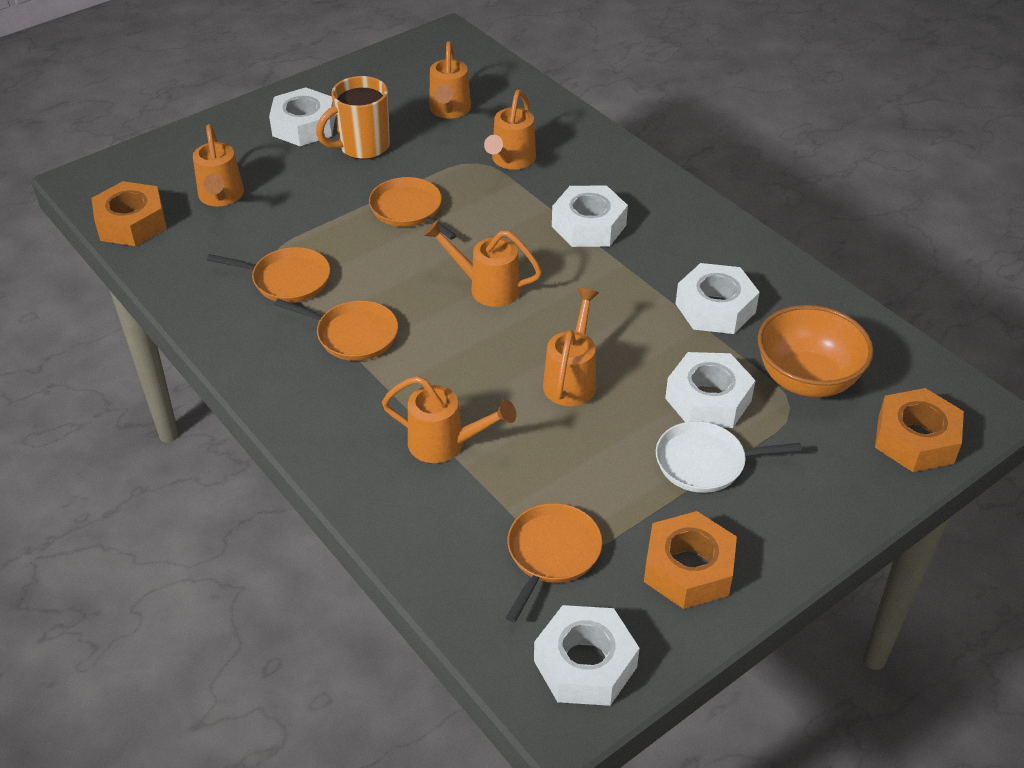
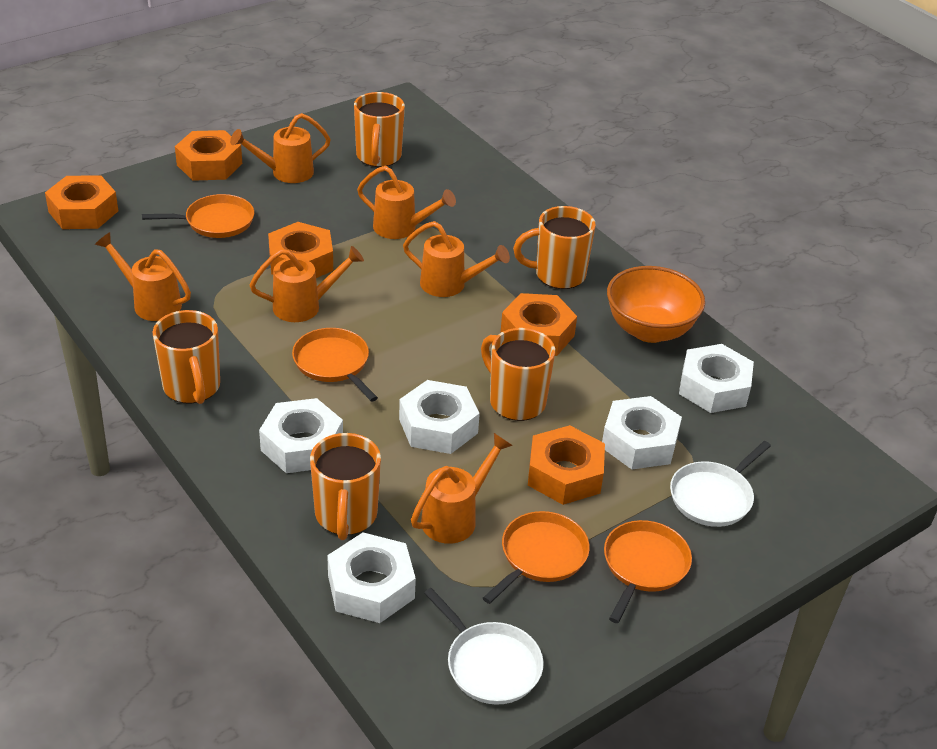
orange mug: 1 -> 5
orange nut: 3 -> 5
white pan: 1 -> 2

